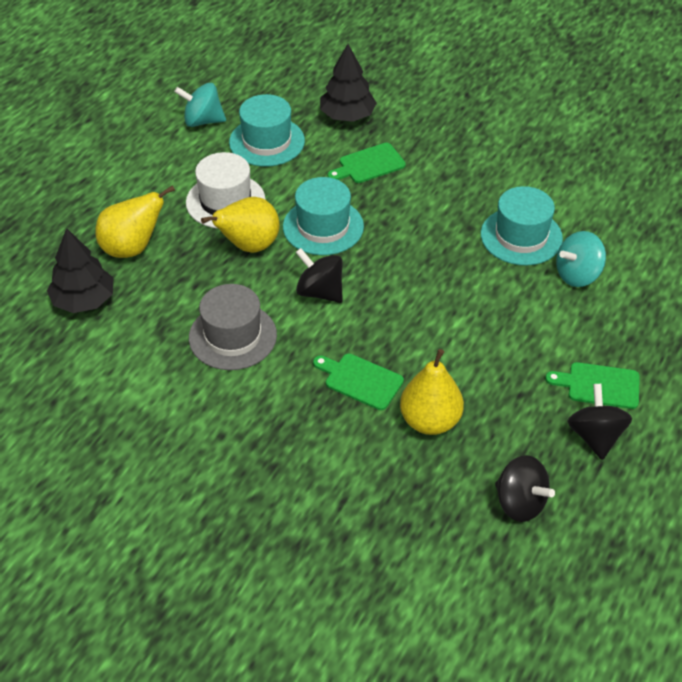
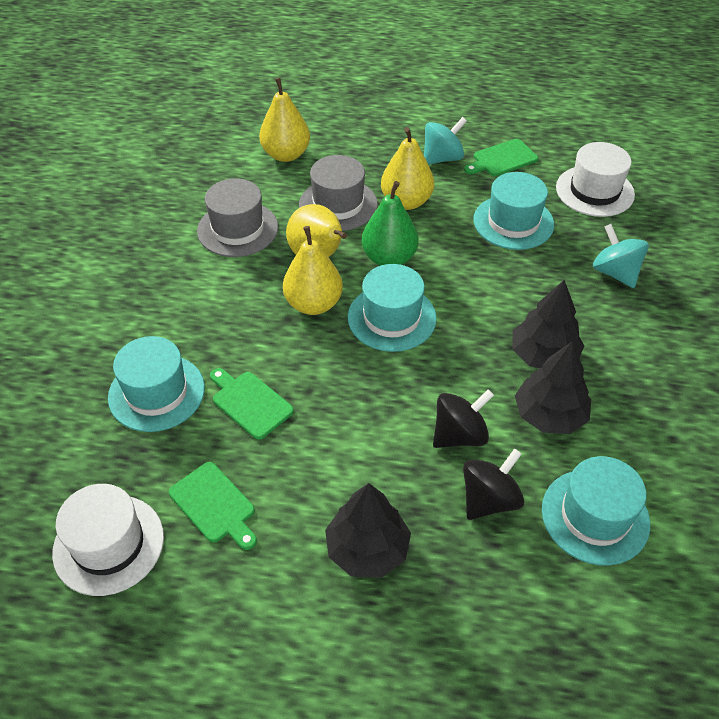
black spinning top: 3 -> 2
black tree: 2 -> 3
green pear: 0 -> 1
grey hat: 1 -> 2
turquoise hat: 3 -> 4
white hat: 1 -> 2
yellow pear: 3 -> 4

